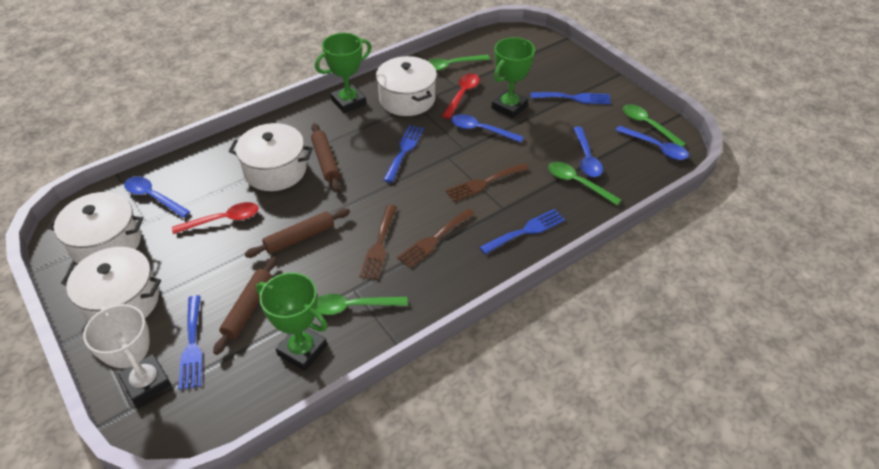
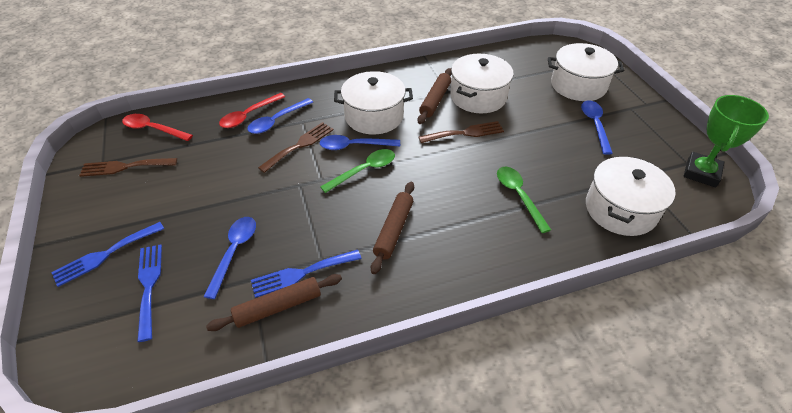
blue fork: 4 -> 3
green spoon: 4 -> 2
green trophy: 3 -> 1
white trophy: 1 -> 0

